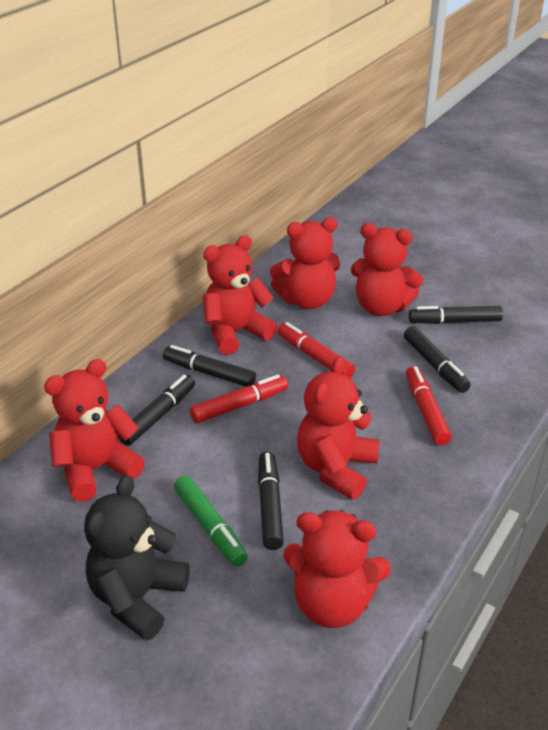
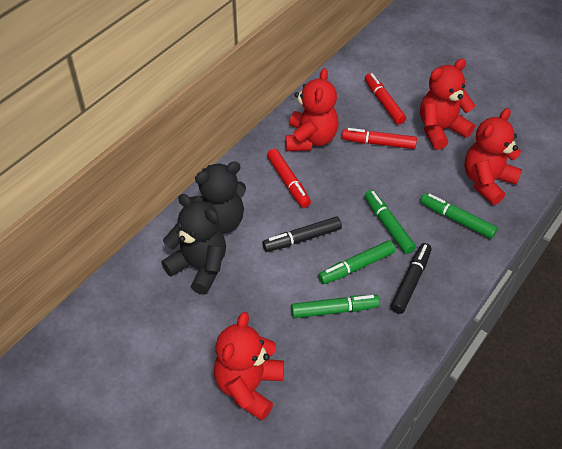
black marker: 5 -> 2
black teddy bear: 1 -> 2
green marker: 1 -> 4
red teddy bear: 6 -> 4

